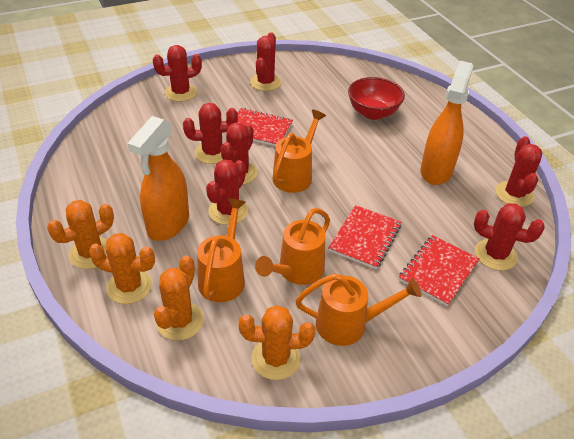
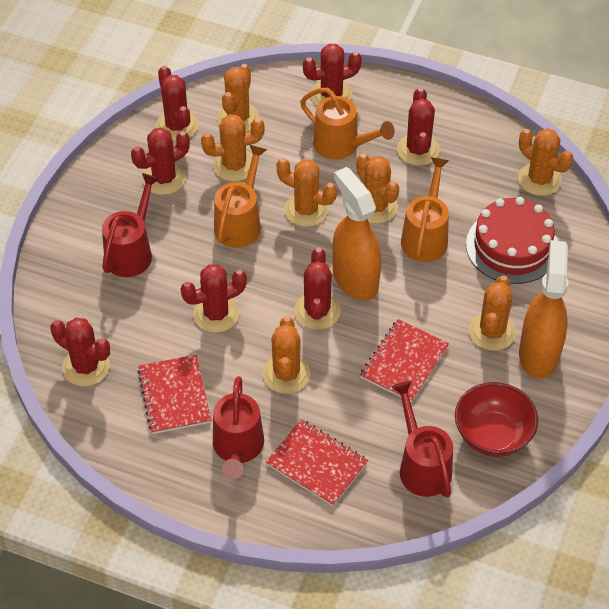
orange cactus: 4 -> 7
orange watering can: 4 -> 3
red cake: 0 -> 1
red watering can: 0 -> 3

